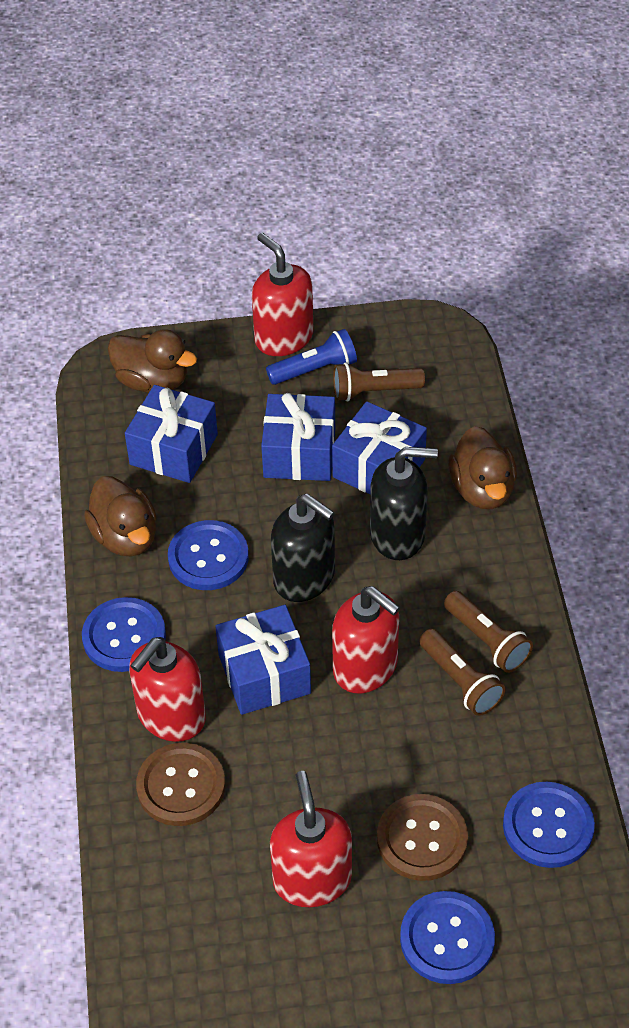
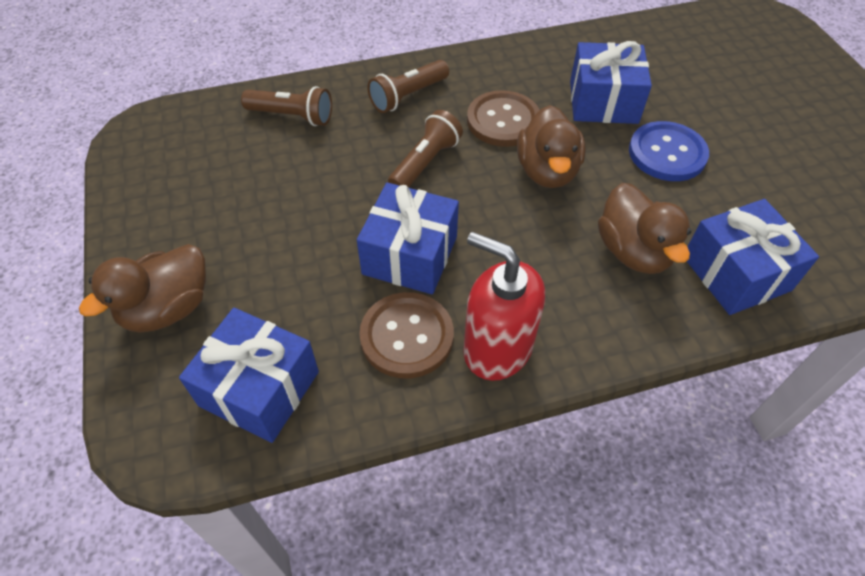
black soap dispenser: 2 -> 0
blue button: 4 -> 1
blue flashlight: 1 -> 0
red soap dispenser: 4 -> 1

